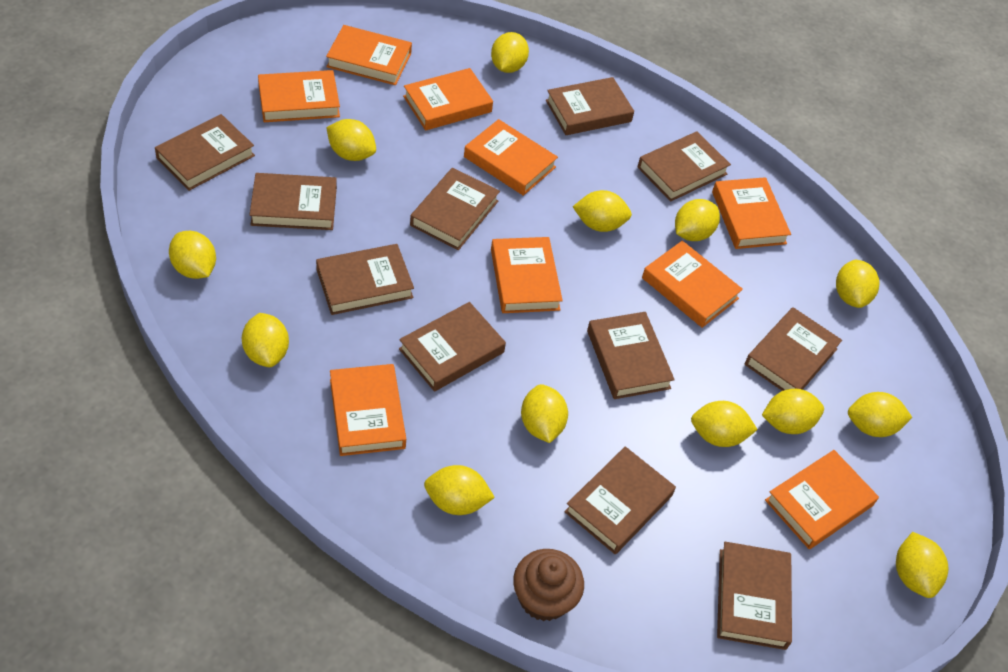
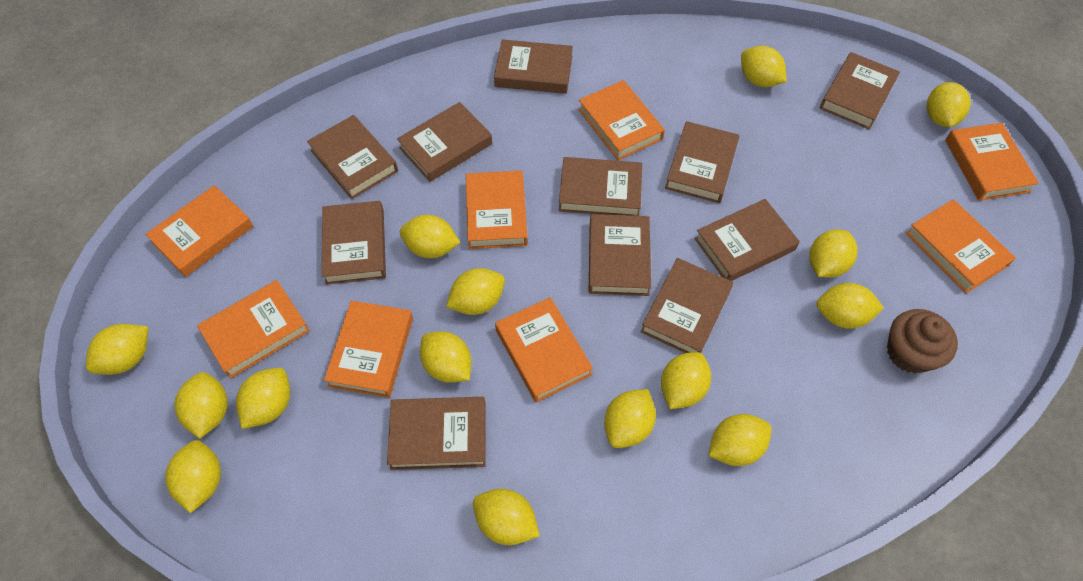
orange book: 9 -> 8
yellow lemon: 13 -> 15

